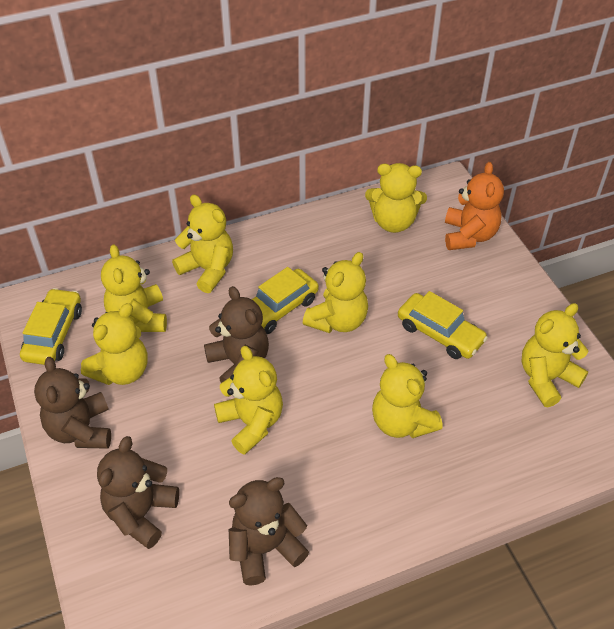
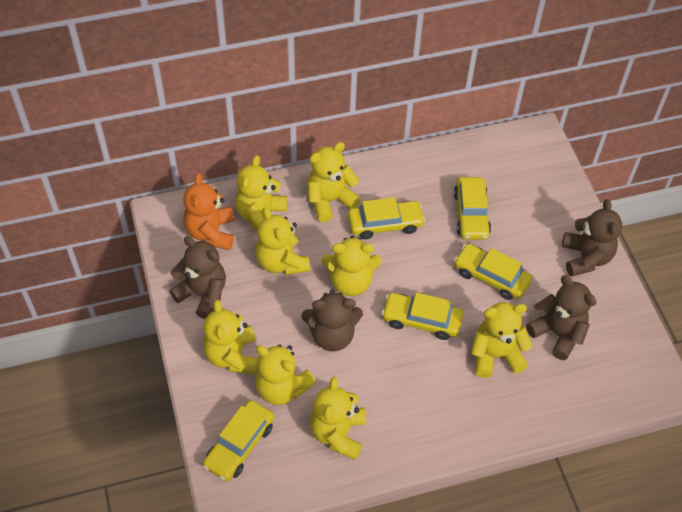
yellow car: 3 -> 5

